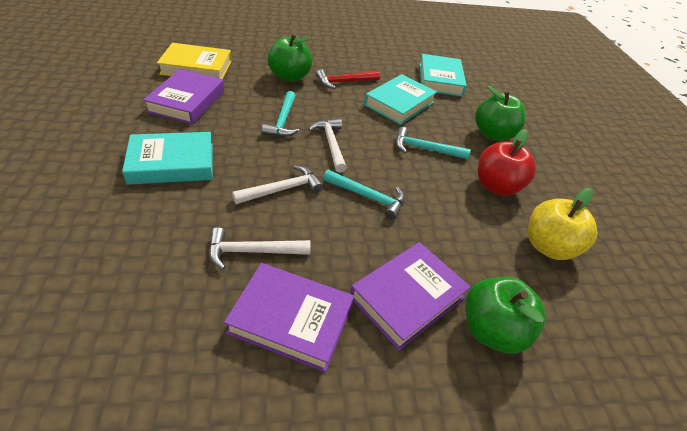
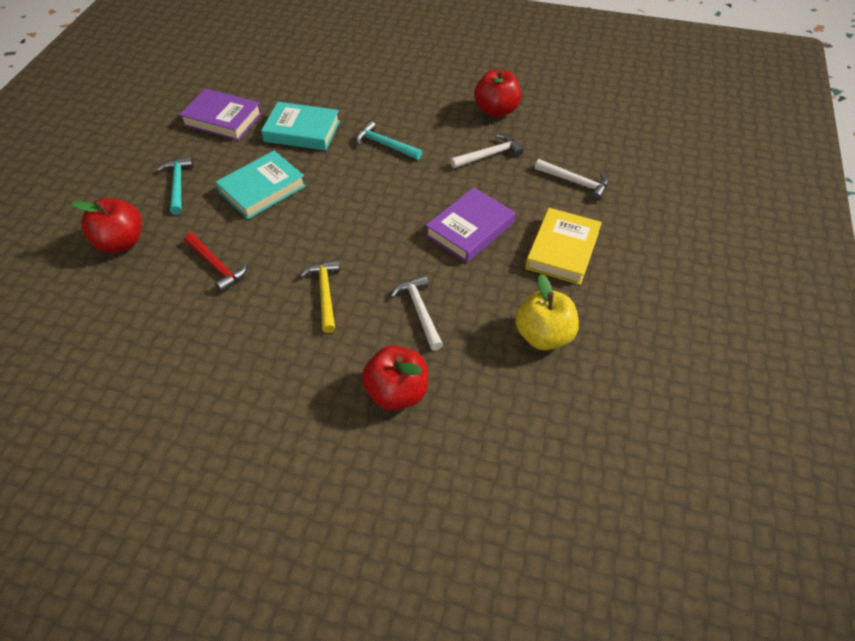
green apple: 3 -> 0
purple book: 3 -> 2
red apple: 1 -> 3
turquoise book: 3 -> 2
turquoise hammer: 3 -> 2
yellow hammer: 0 -> 1

